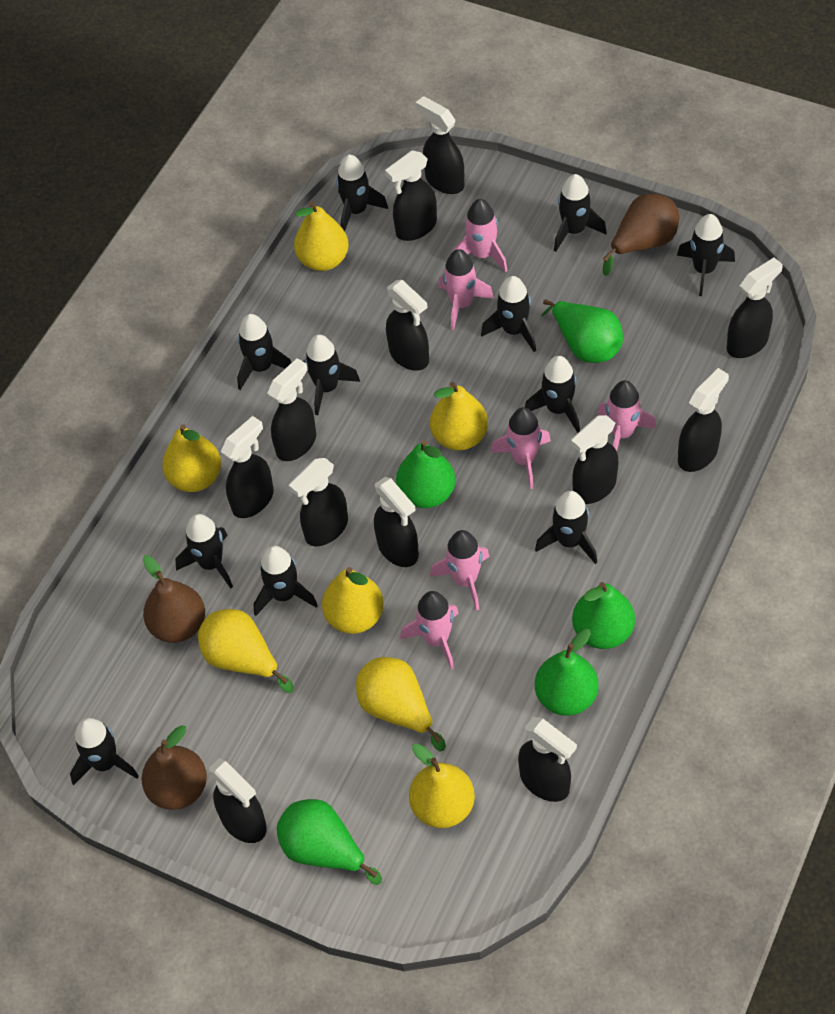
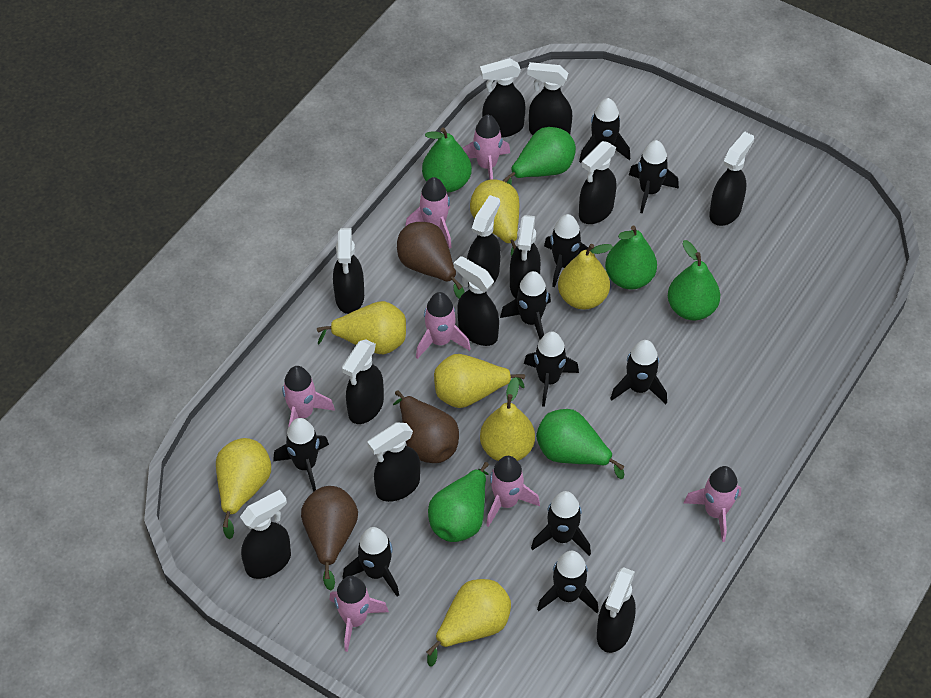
black rocket: 11 -> 10
green pear: 5 -> 6
pink rocket: 6 -> 7

